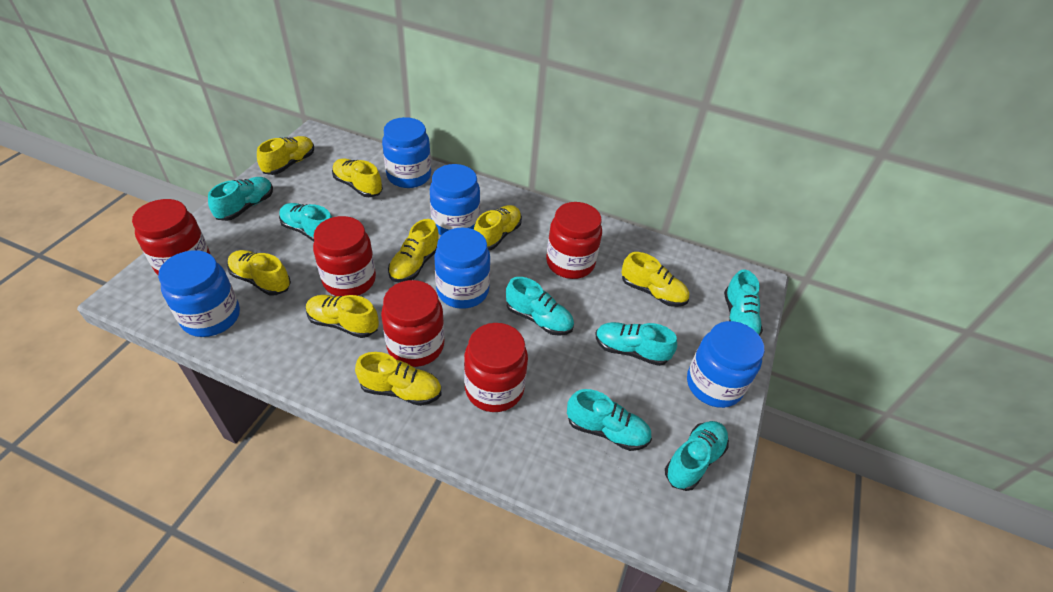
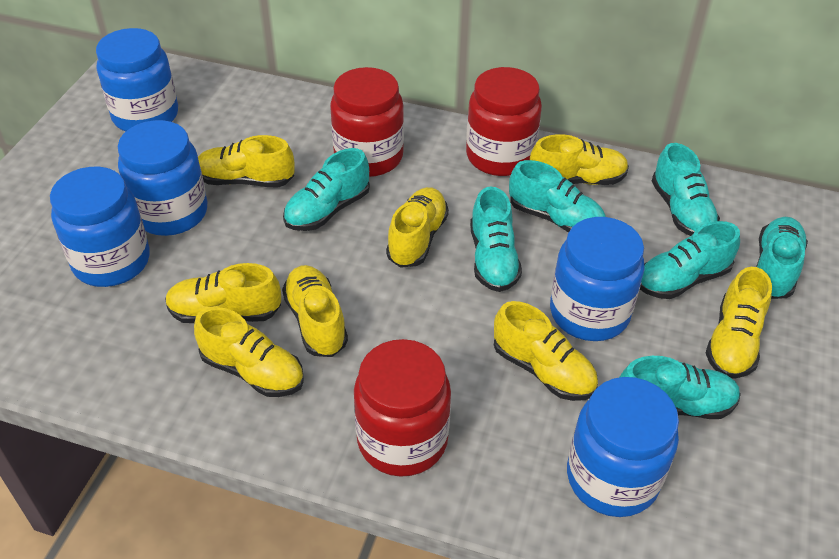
red jar: 5 -> 3

